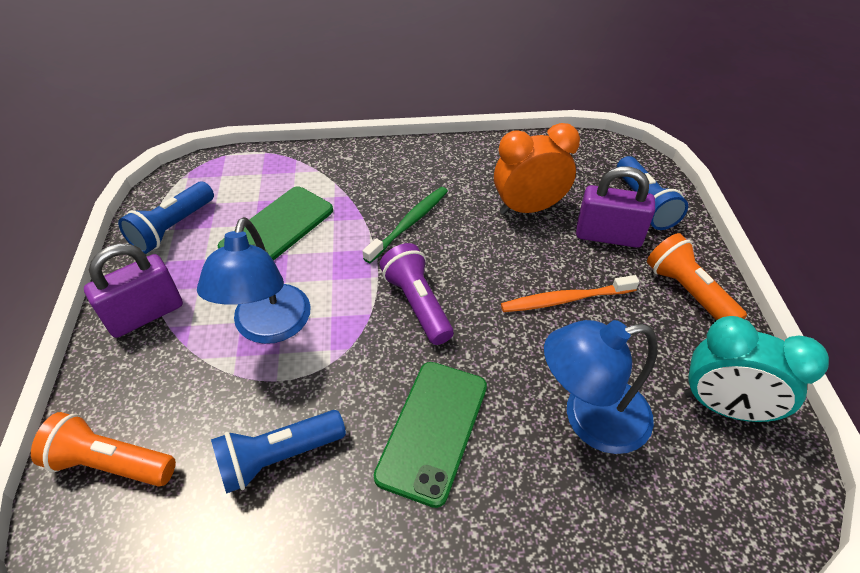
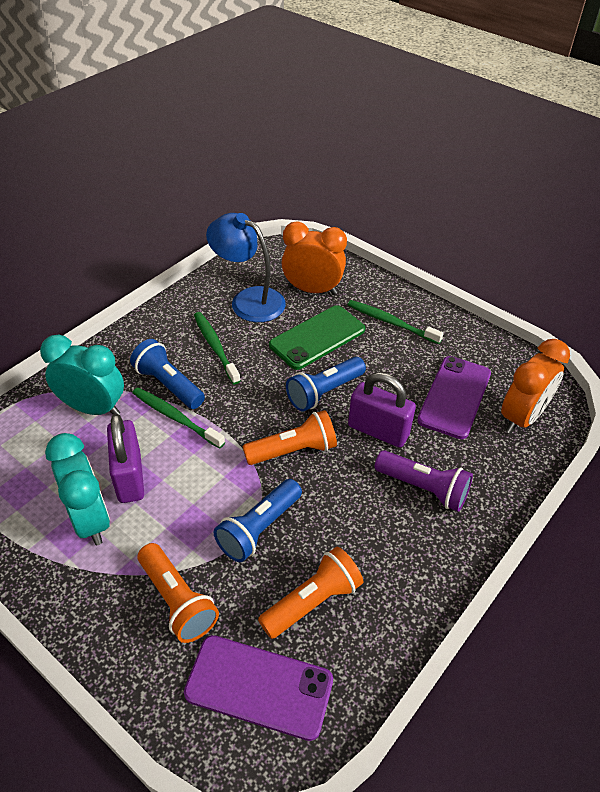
blue lamp: 2 -> 1
green phone: 2 -> 1
green toothbrush: 1 -> 3
orange clock: 1 -> 2
orange flashlight: 2 -> 3
orange toothbrush: 1 -> 0
purple phone: 0 -> 2
turquoise clock: 1 -> 2

